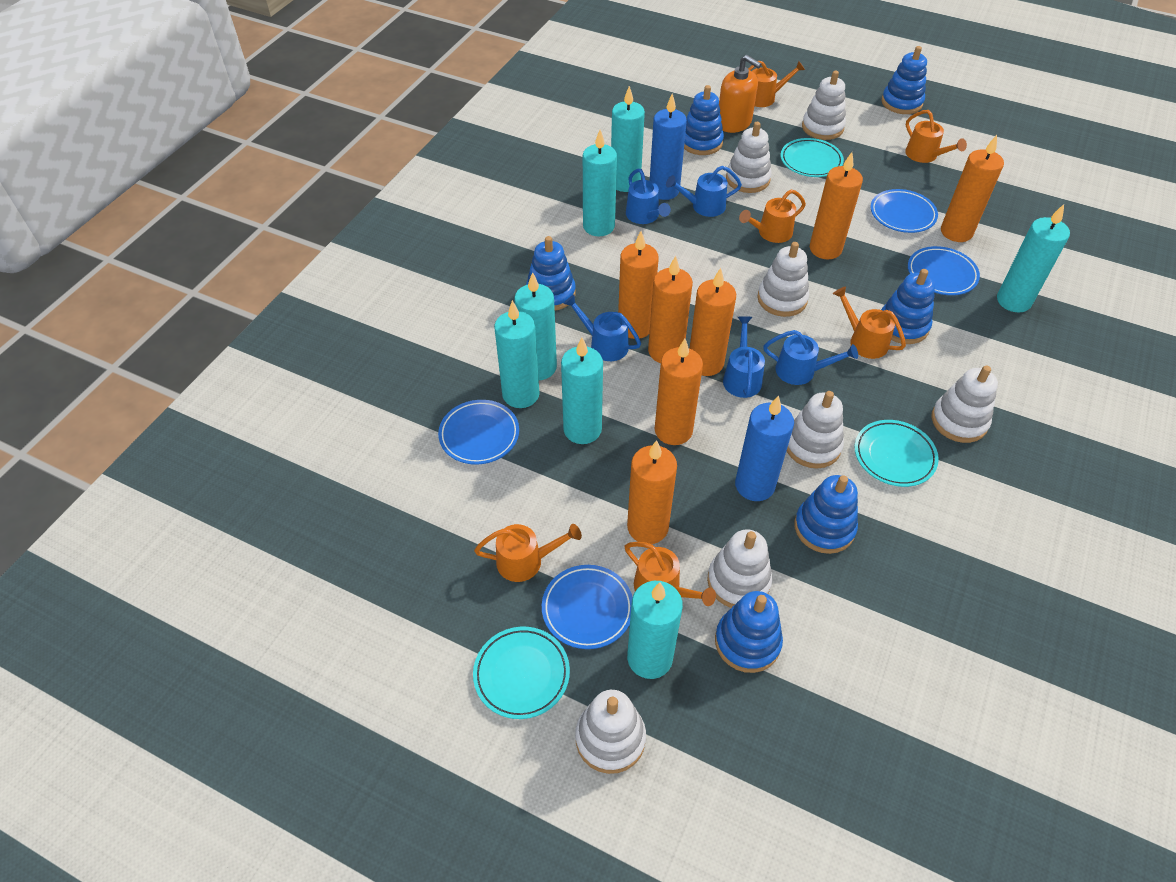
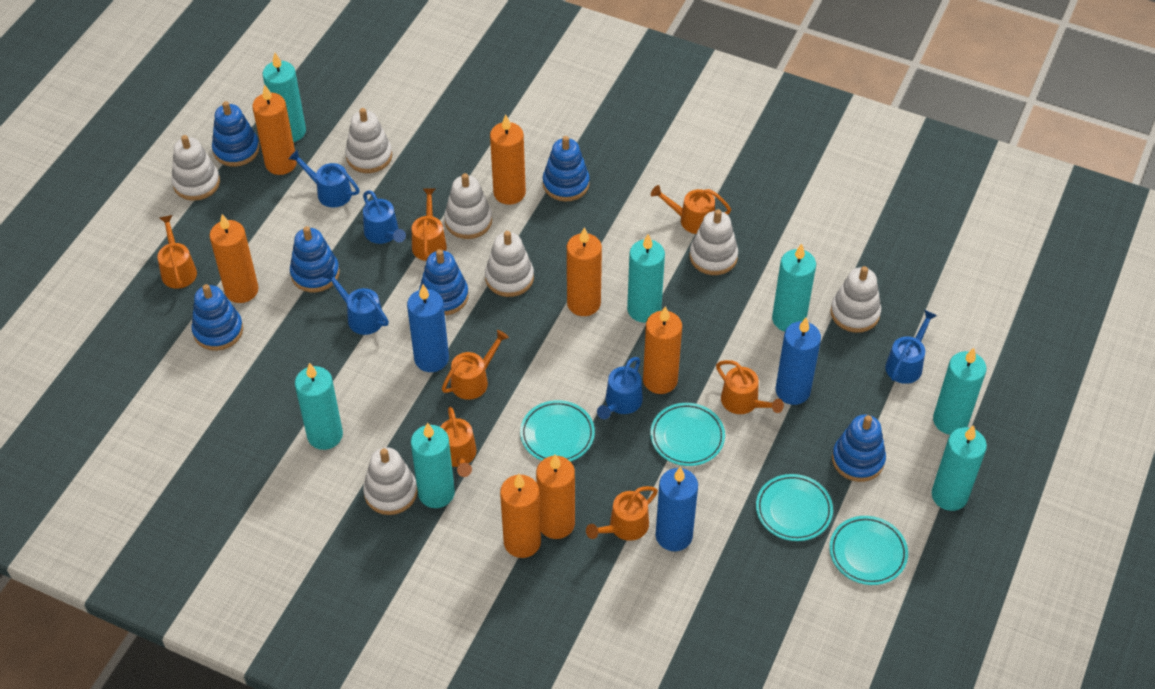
blue candle: 2 -> 3
blue plate: 4 -> 0
orange soap dispenser: 1 -> 0
orange watering can: 6 -> 7
turquoise plate: 3 -> 4

